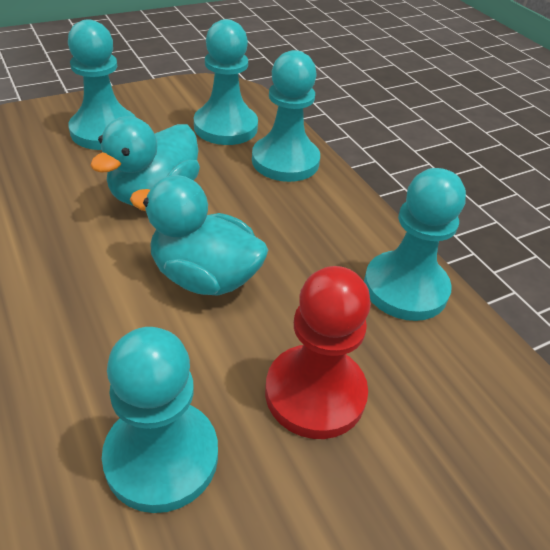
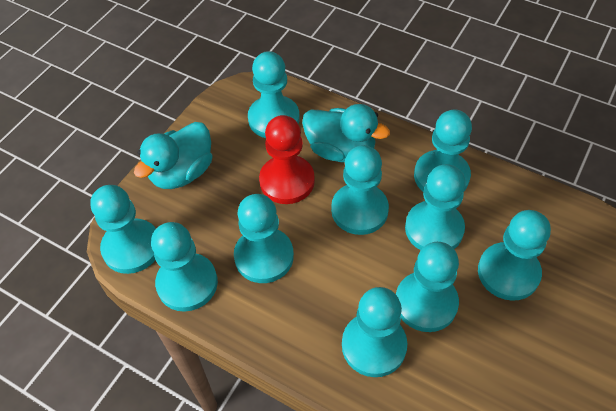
turquoise pawn: 5 -> 10

